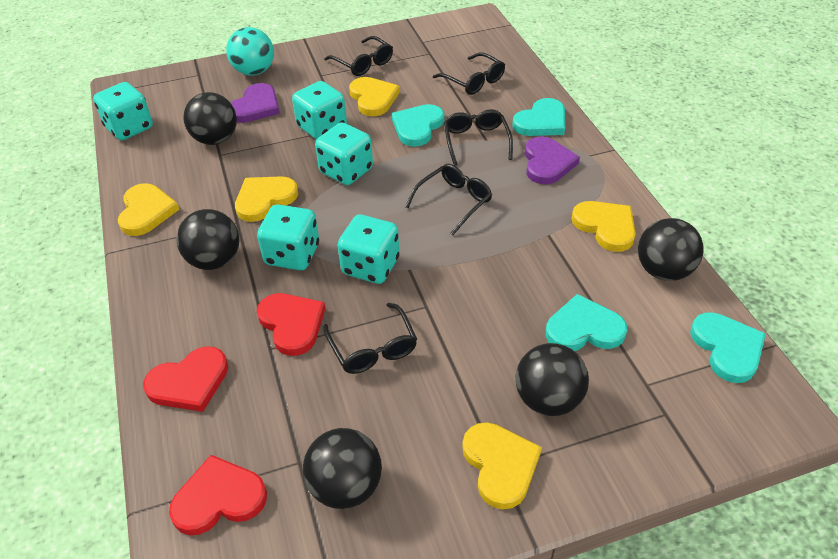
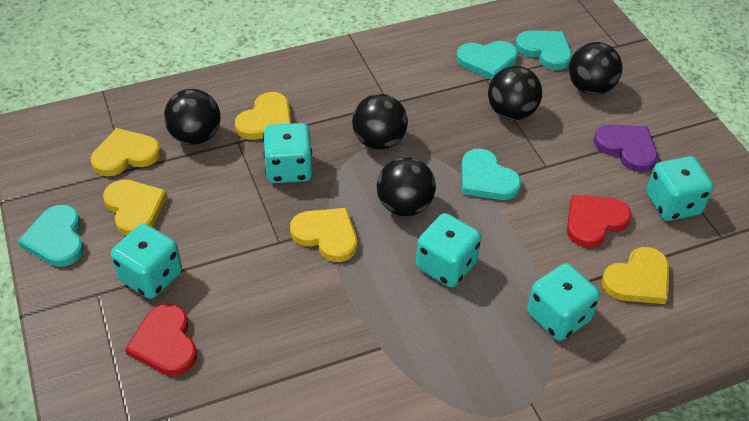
black glasses: 5 -> 0
purple heart: 2 -> 1
red heart: 3 -> 2
turquoise ball: 1 -> 0

